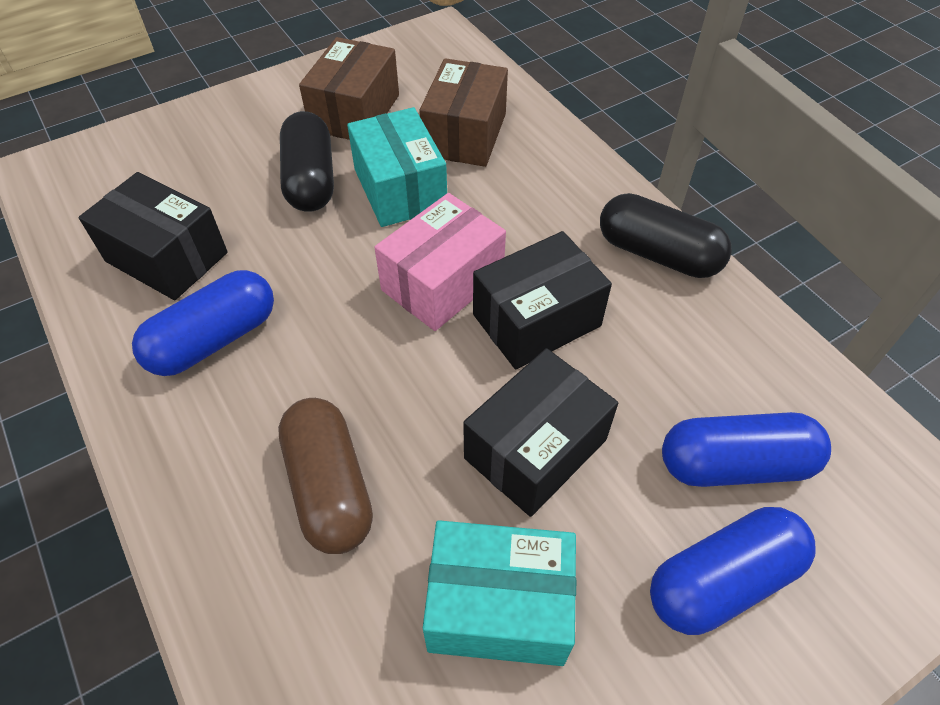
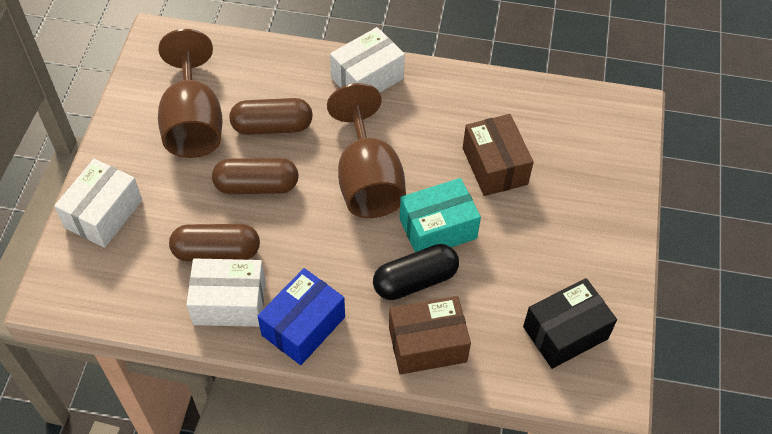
black box: 3 -> 1
black capsule: 2 -> 1
blue box: 0 -> 1
blue capsule: 3 -> 0
brown capsule: 1 -> 3
brown goblet: 0 -> 2
pink box: 1 -> 0
turquoise box: 2 -> 1
white box: 0 -> 3

